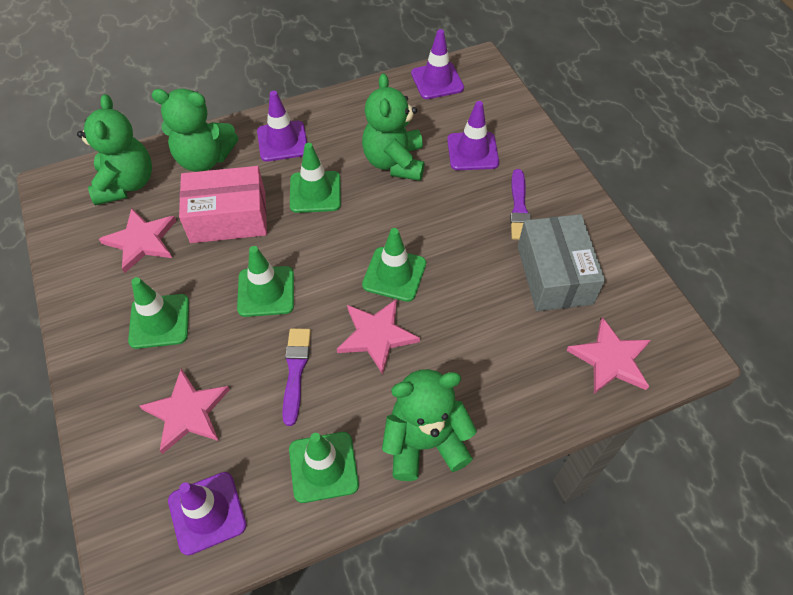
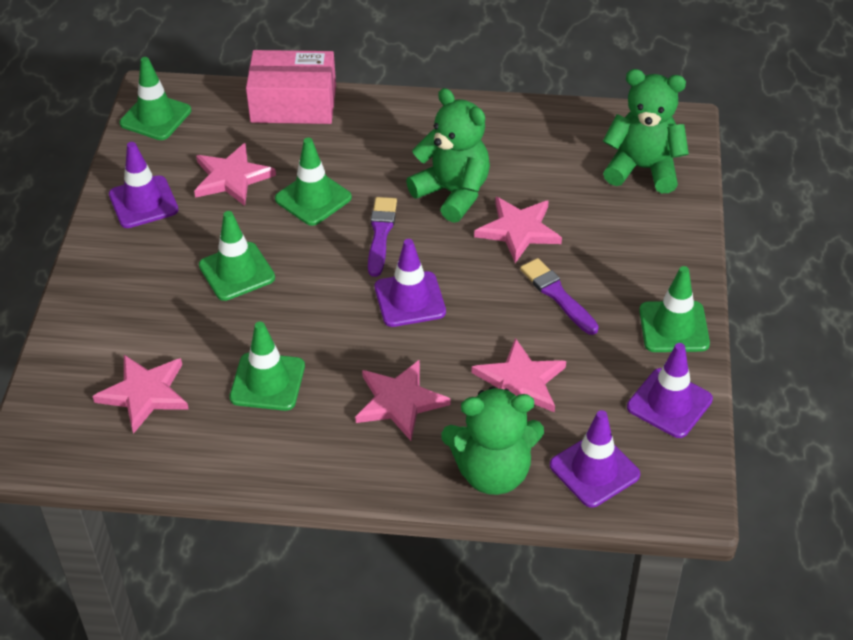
green teddy bear: 4 -> 3
grey box: 1 -> 0
pink star: 4 -> 5

